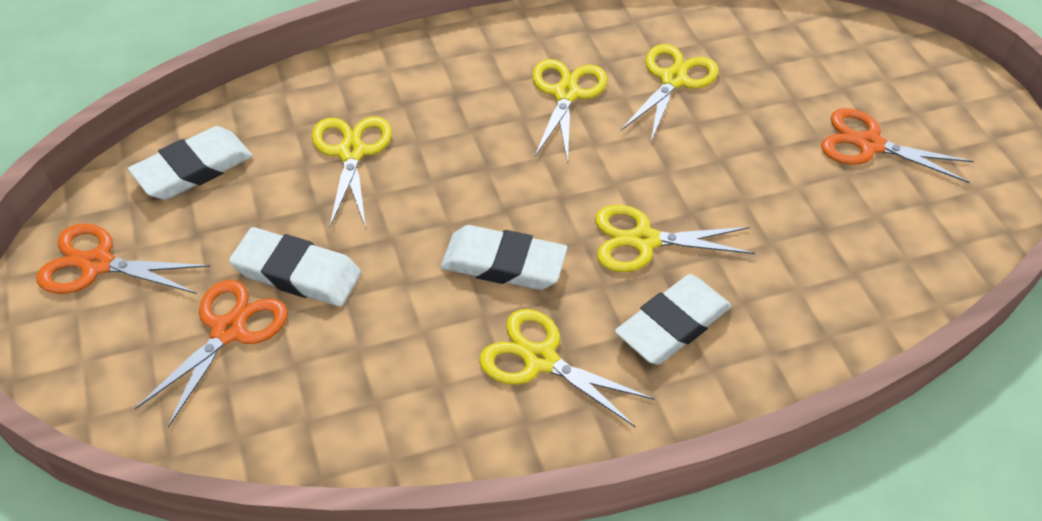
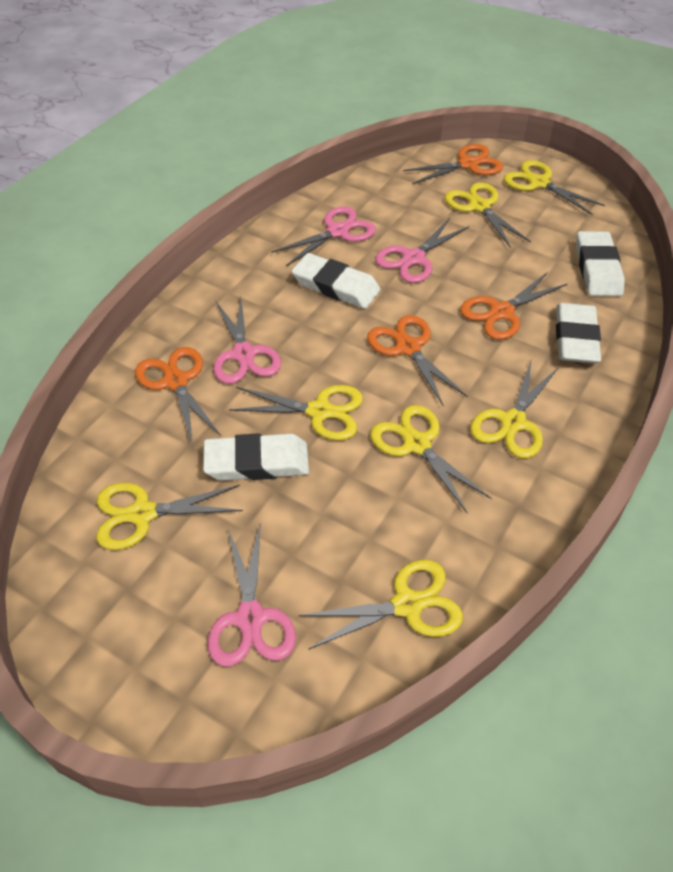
orange scissors: 3 -> 4
pink scissors: 0 -> 4
yellow scissors: 5 -> 7

